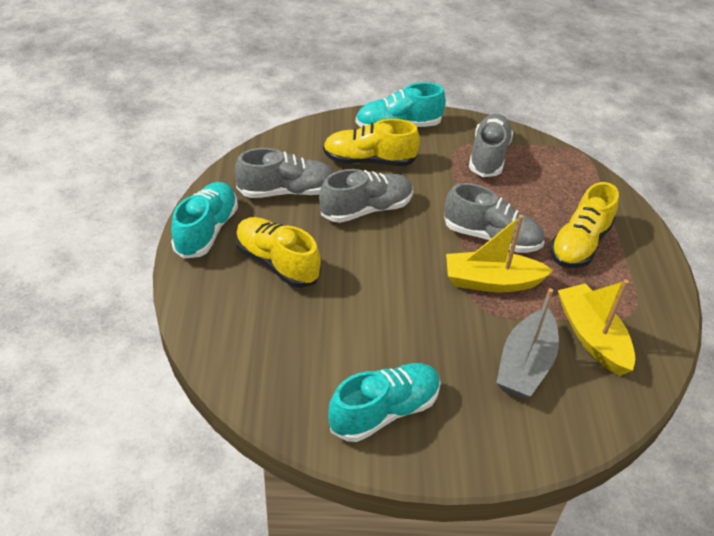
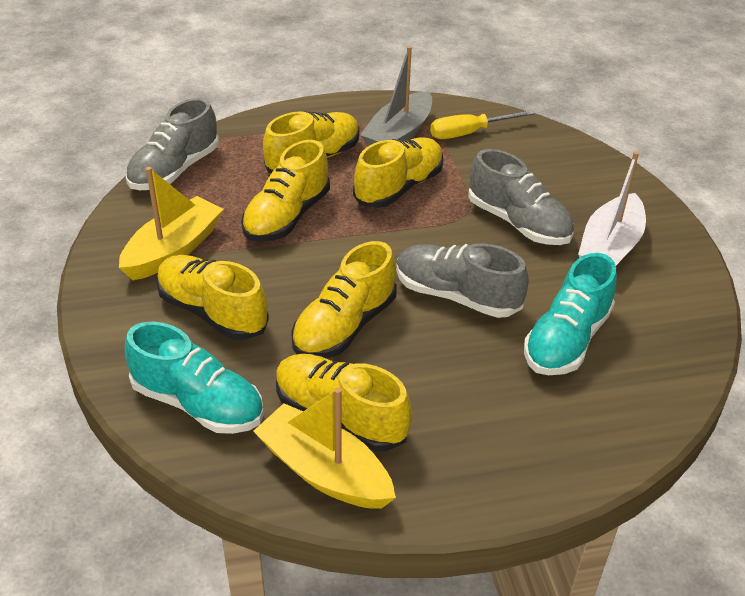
grey shoe: 4 -> 3
turquoise shoe: 3 -> 2
white boat: 0 -> 1
yellow screwdriver: 0 -> 1
yellow shoe: 3 -> 6

